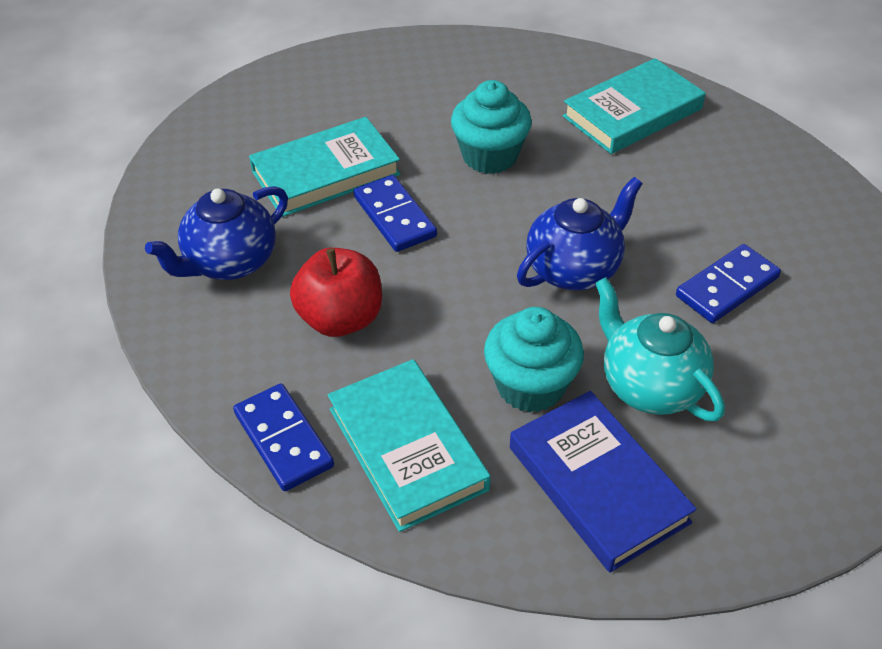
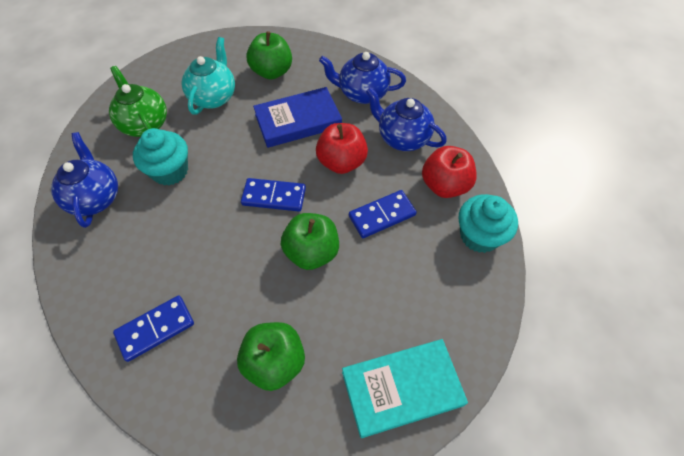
blue teapot: 2 -> 3
green apple: 0 -> 3
green teapot: 0 -> 1
red apple: 1 -> 2
turquoise book: 3 -> 1

